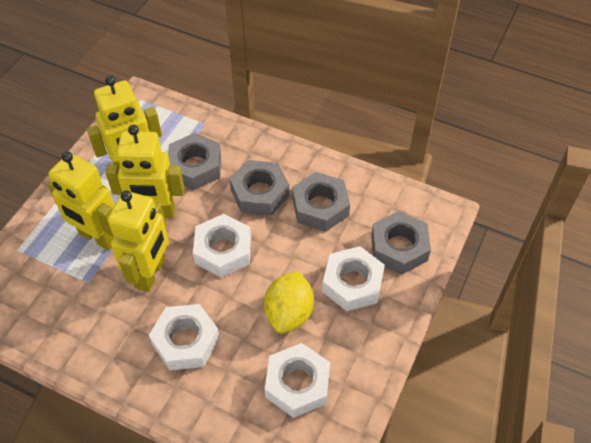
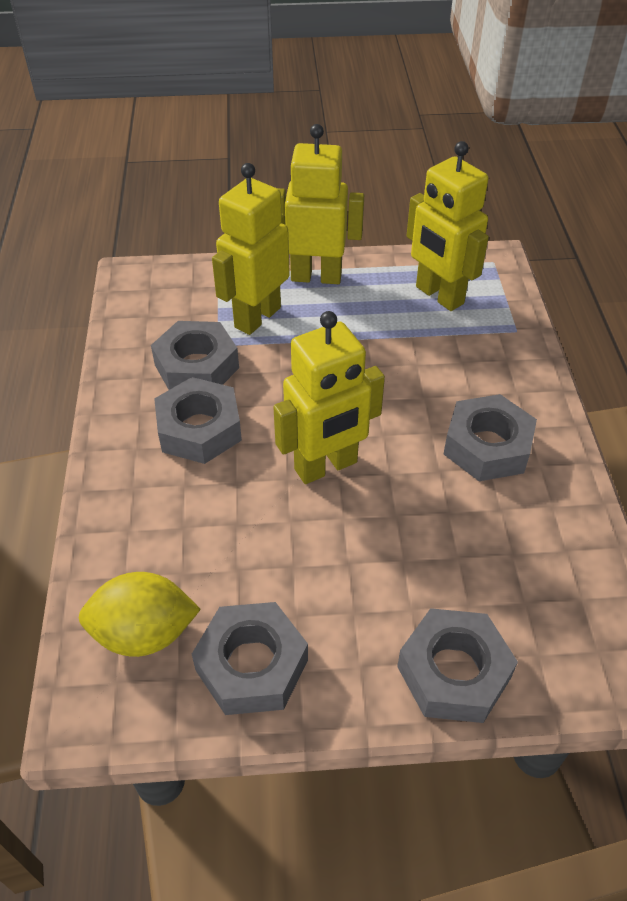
grey nut: 4 -> 5
white nut: 4 -> 0

